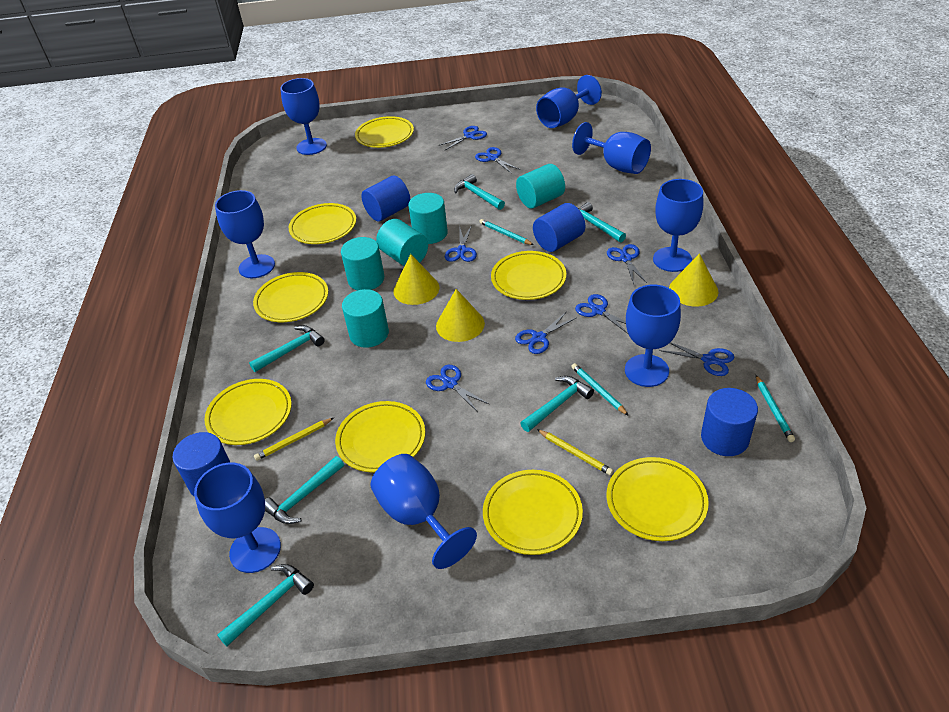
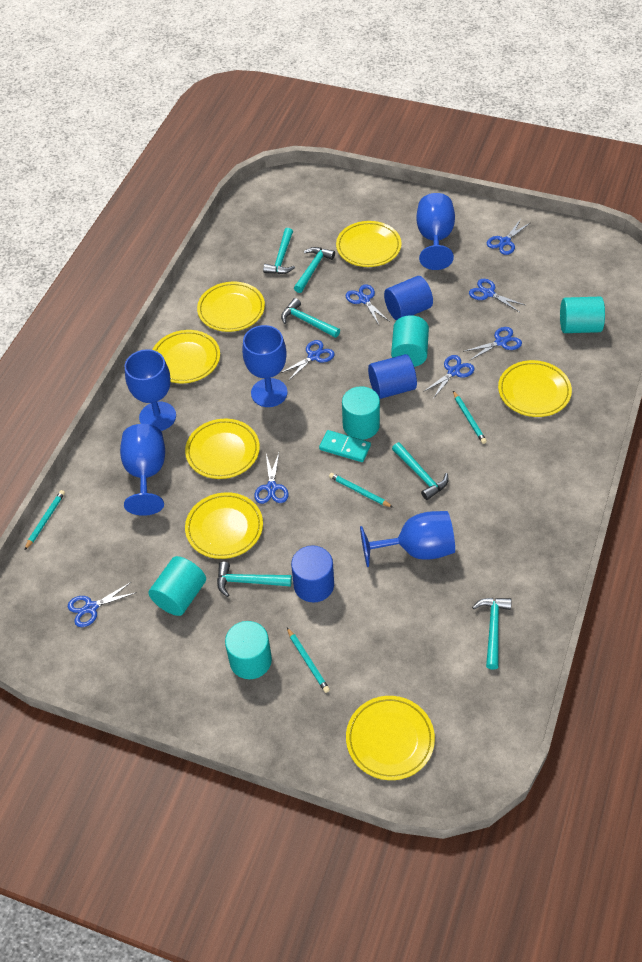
blue cylinder: 4 -> 3
blue goblet: 8 -> 5
turquoise domino: 0 -> 1
turquoise pencil: 3 -> 4
yellow cone: 3 -> 0
yellow pencil: 2 -> 0
yellow plate: 8 -> 7

